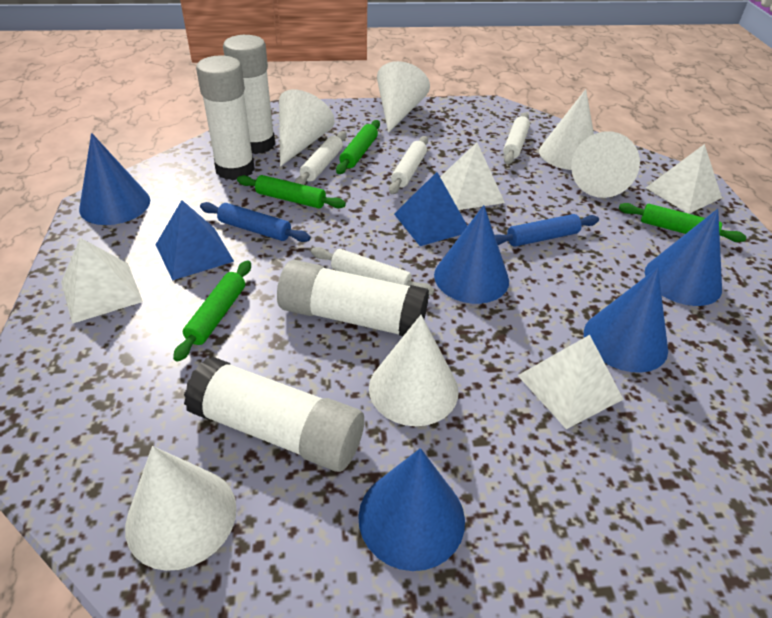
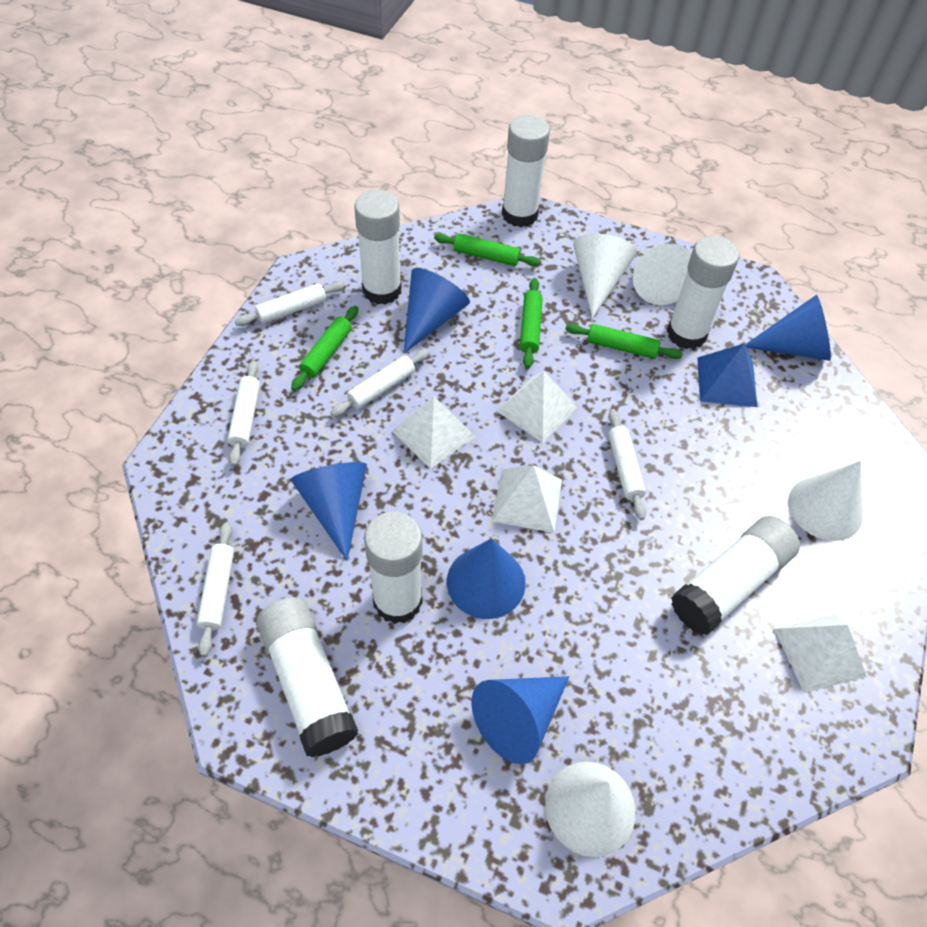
blue pyramid: 2 -> 1
blue rolling pin: 2 -> 0
white cone: 6 -> 4
white glue stick: 4 -> 6
white rolling pin: 4 -> 5

